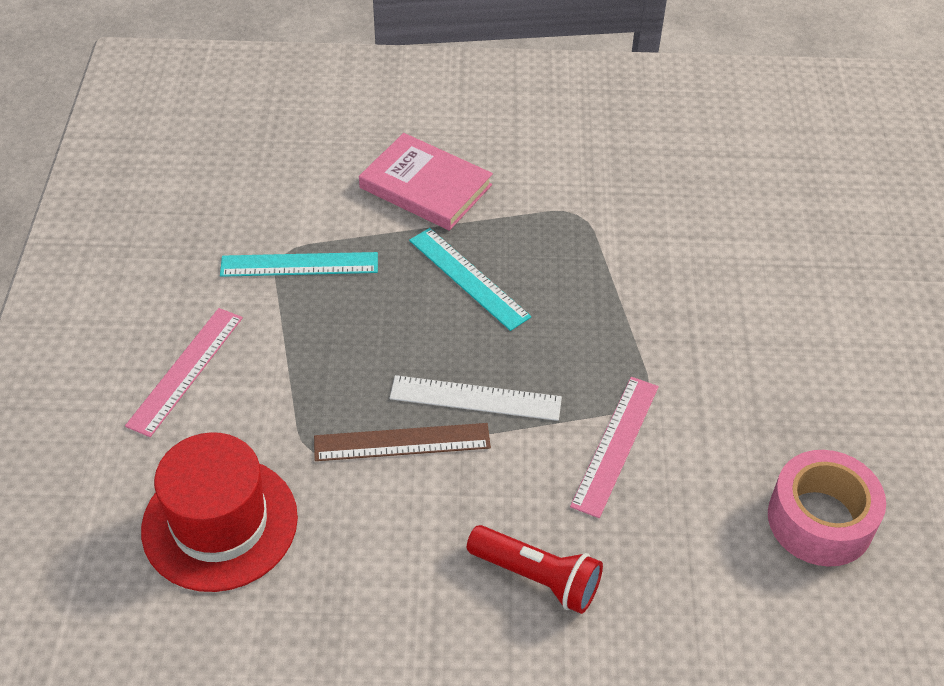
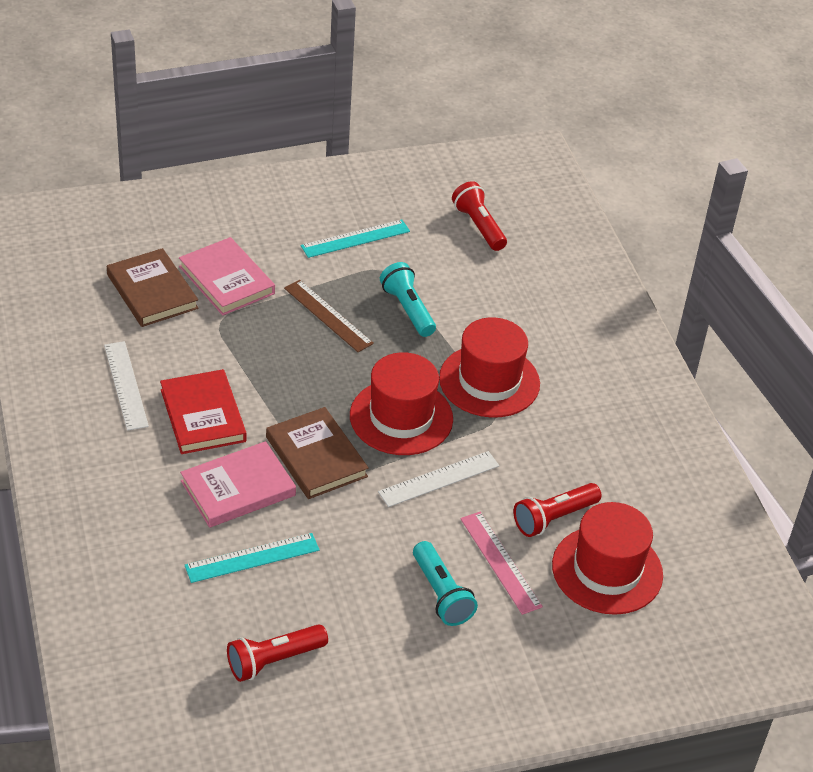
brown book: 0 -> 2
pink book: 1 -> 2
pink ruler: 2 -> 1
pink tape: 1 -> 0
red book: 0 -> 1
red flashlight: 1 -> 3
red hat: 1 -> 3
turquoise flashlight: 0 -> 2
white ruler: 1 -> 2

